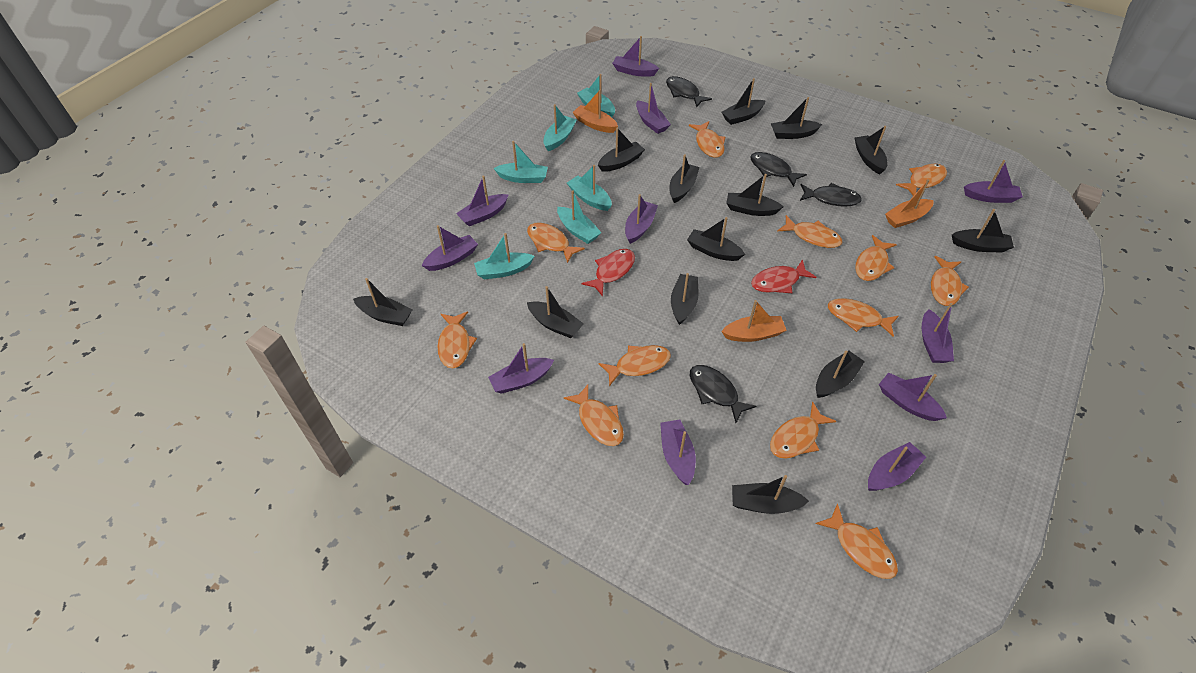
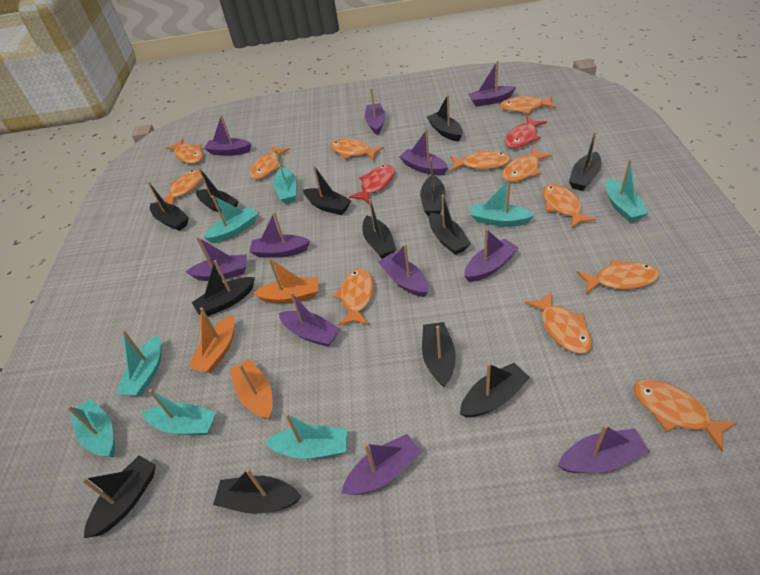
black fish: 4 -> 0
turquoise boat: 6 -> 8

